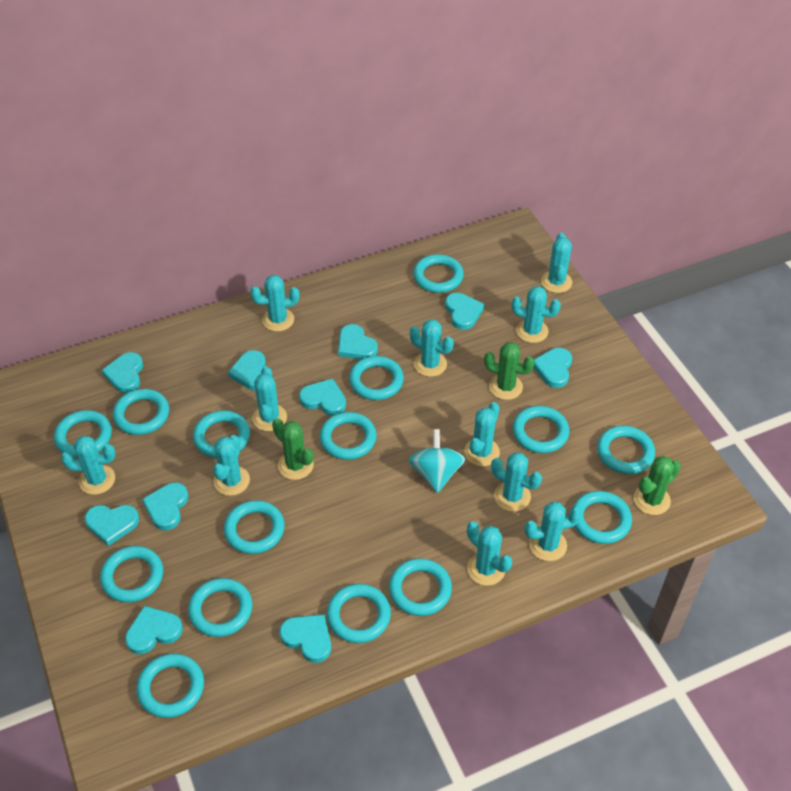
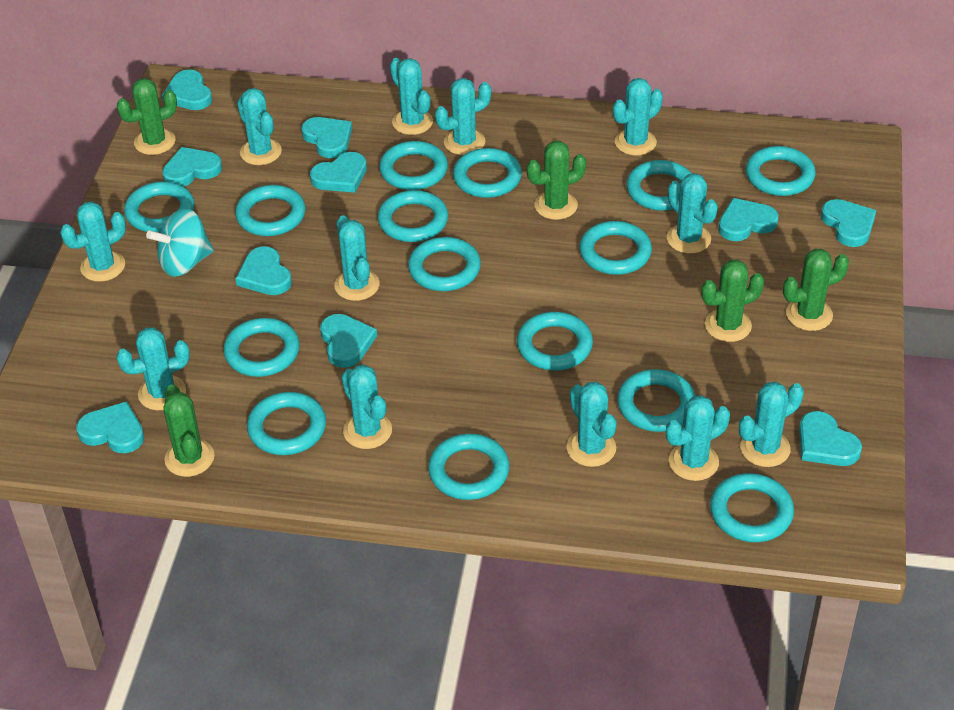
green cactus: 3 -> 5
turquoise cactus: 11 -> 12

